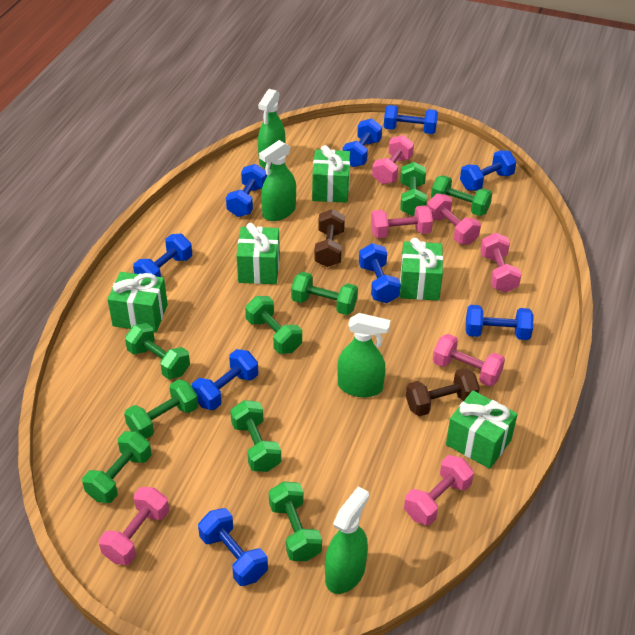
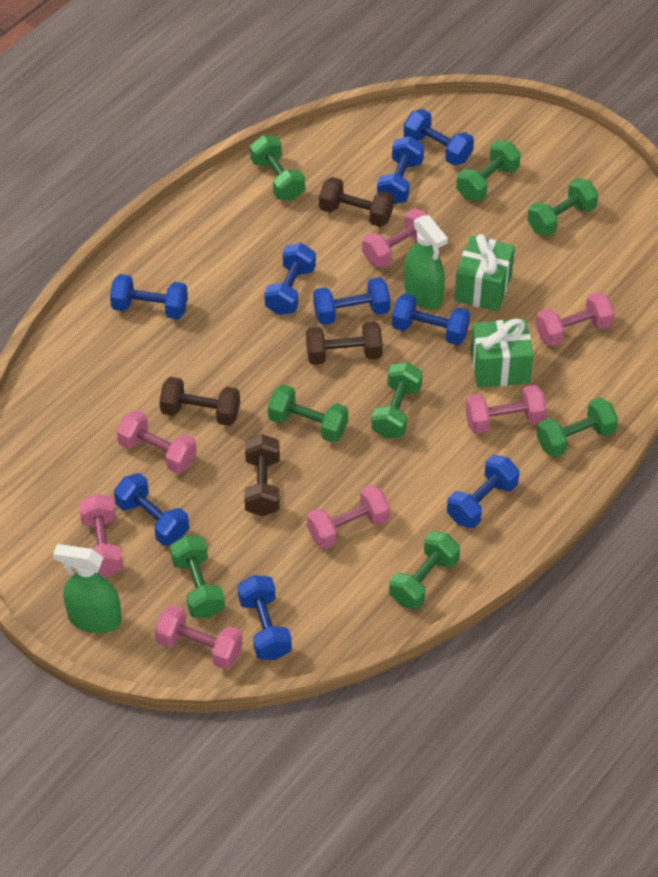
brown dumbbell: 2 -> 4
green dumbbell: 9 -> 8
green gift: 5 -> 2
green spray bottle: 4 -> 2

